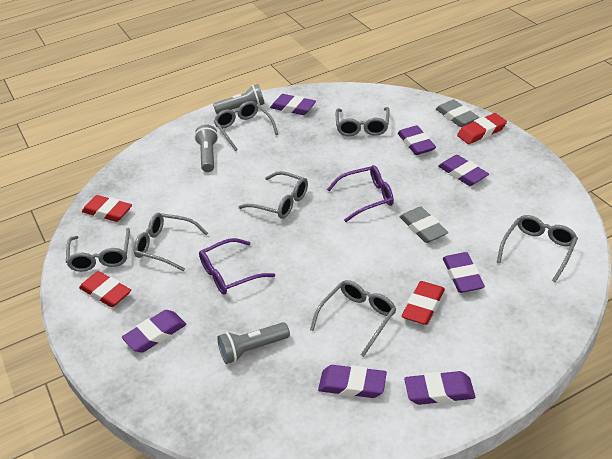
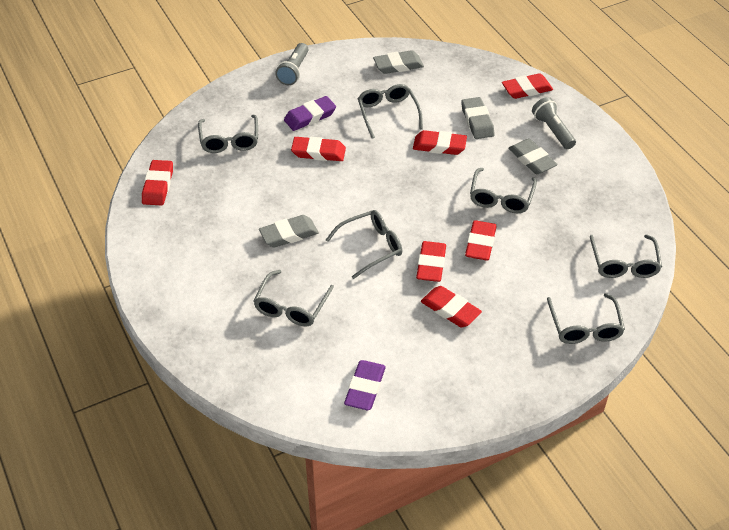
grey eraser: 2 -> 4
grey flashlight: 3 -> 2
purple eraser: 7 -> 2
purple glasses: 2 -> 0
red eraser: 4 -> 7

